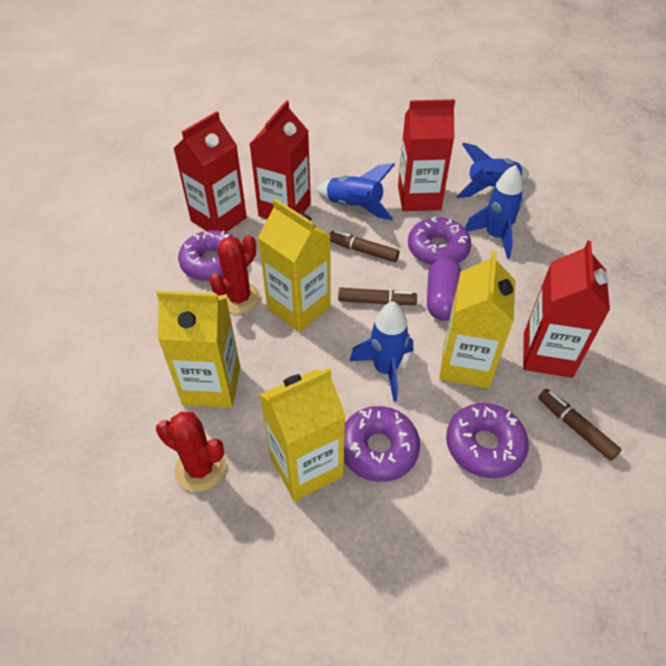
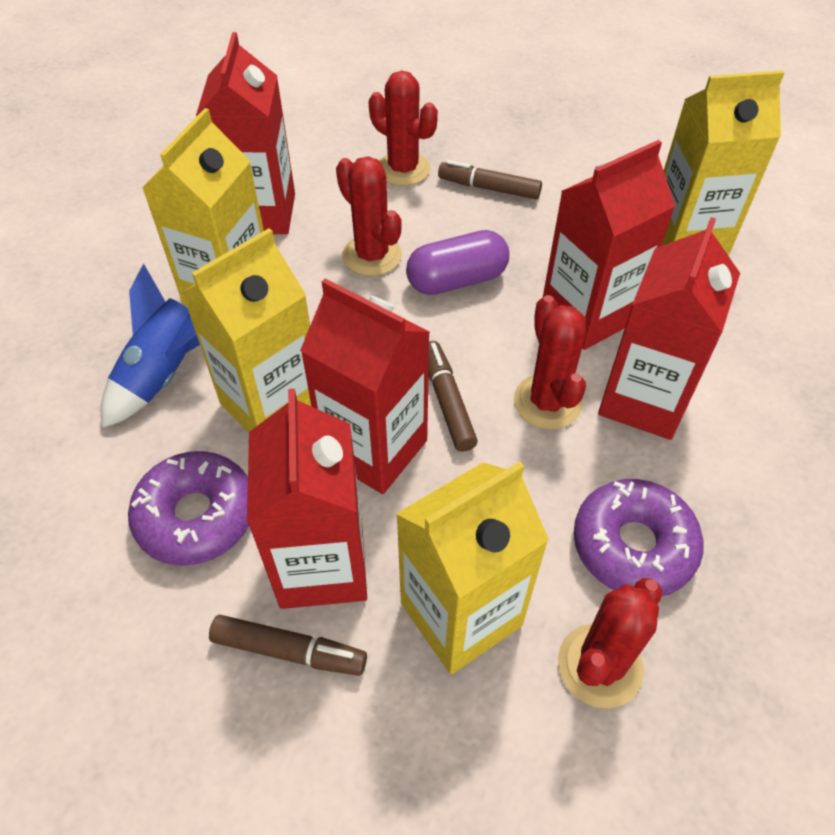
blue rocket: 4 -> 1
purple donut: 4 -> 2
red cactus: 2 -> 4
red carton: 4 -> 5

